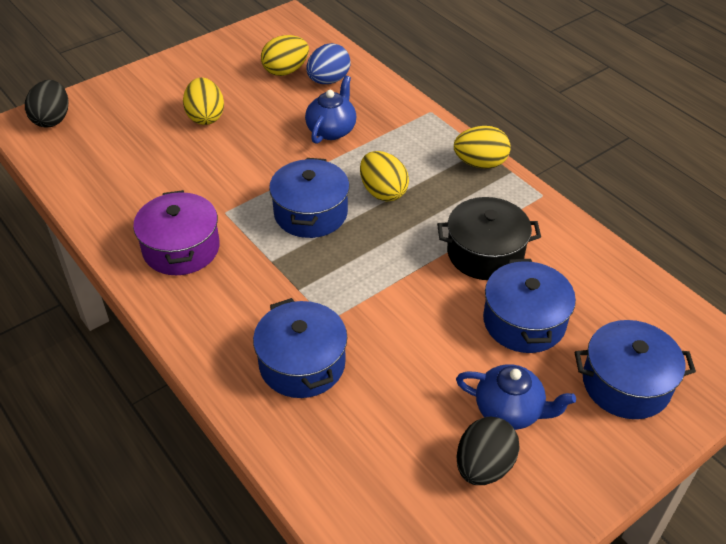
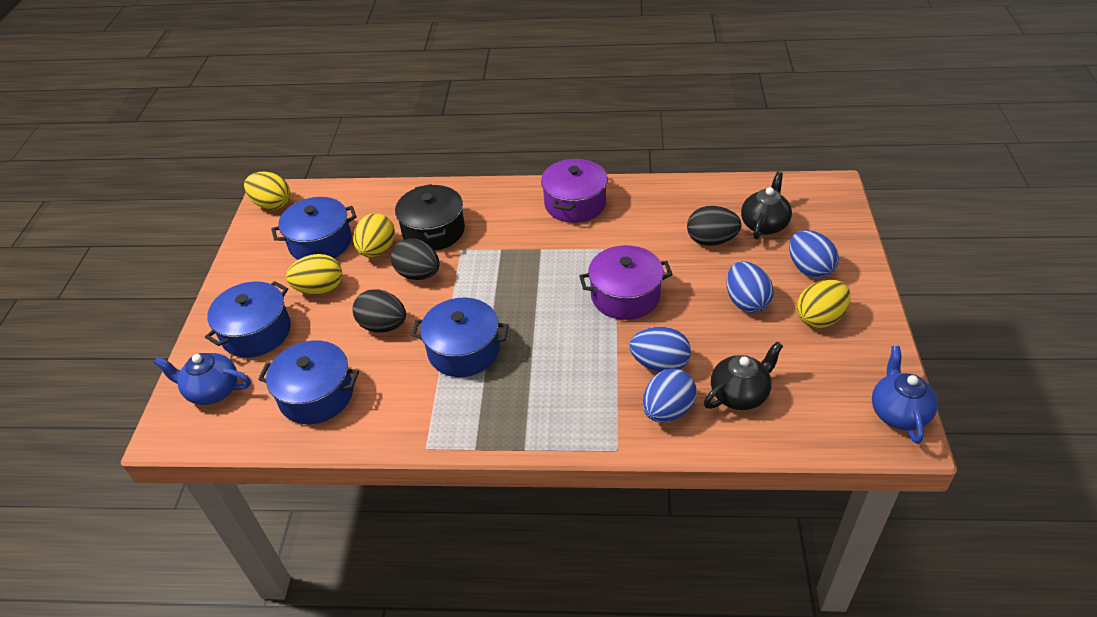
black egg: 2 -> 3
black teapot: 0 -> 2
blue egg: 1 -> 4
purple pot: 1 -> 2

